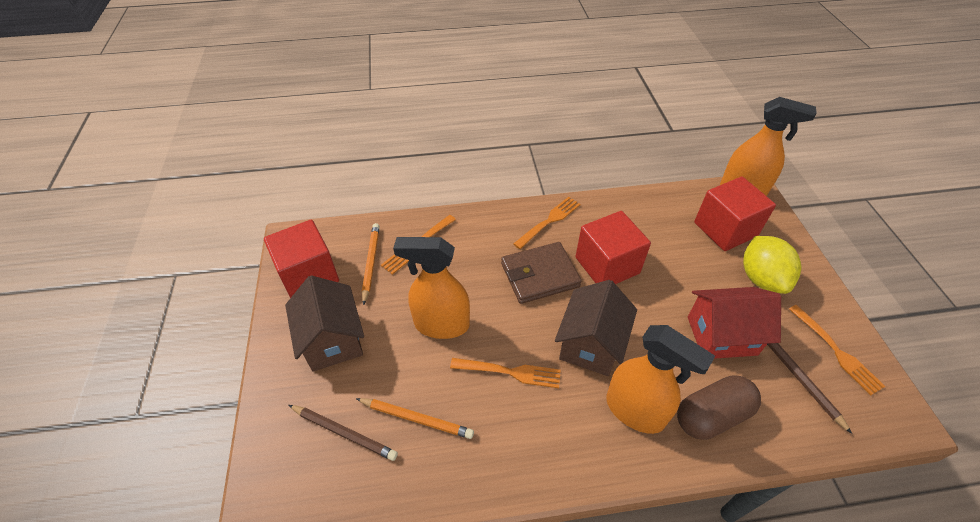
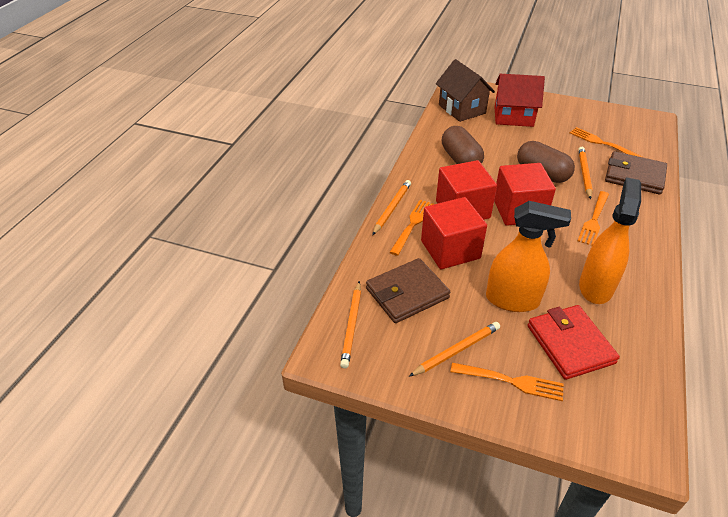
brown capsule: 1 -> 2
brown house: 2 -> 1
brown pencil: 2 -> 0
brown wallet: 1 -> 2
orange pencil: 2 -> 4
orange spray bottle: 3 -> 2
red wallet: 0 -> 1
yellow lemon: 1 -> 0

